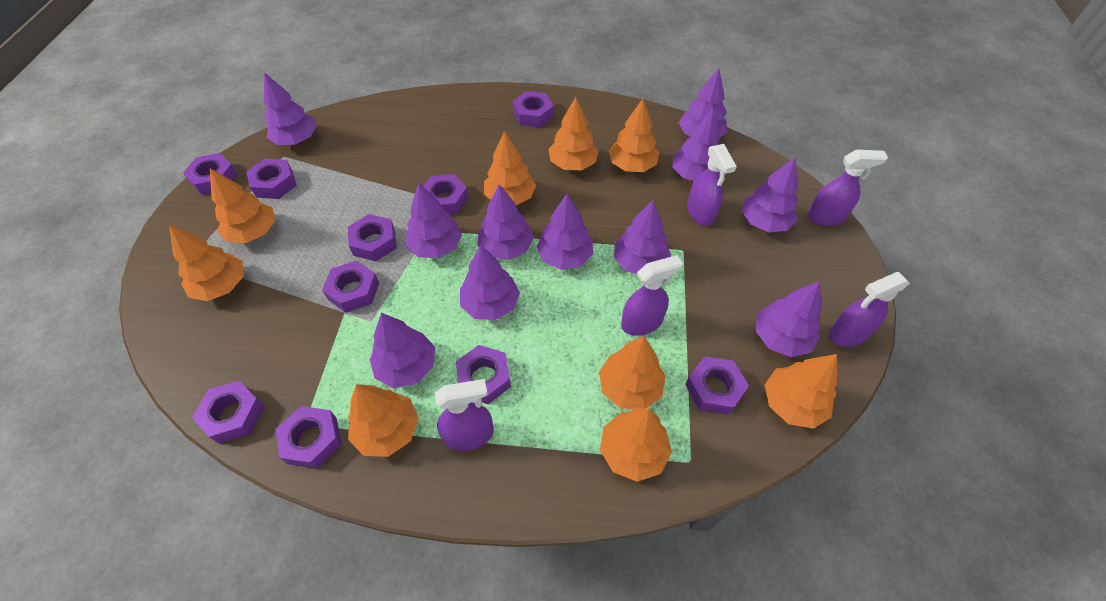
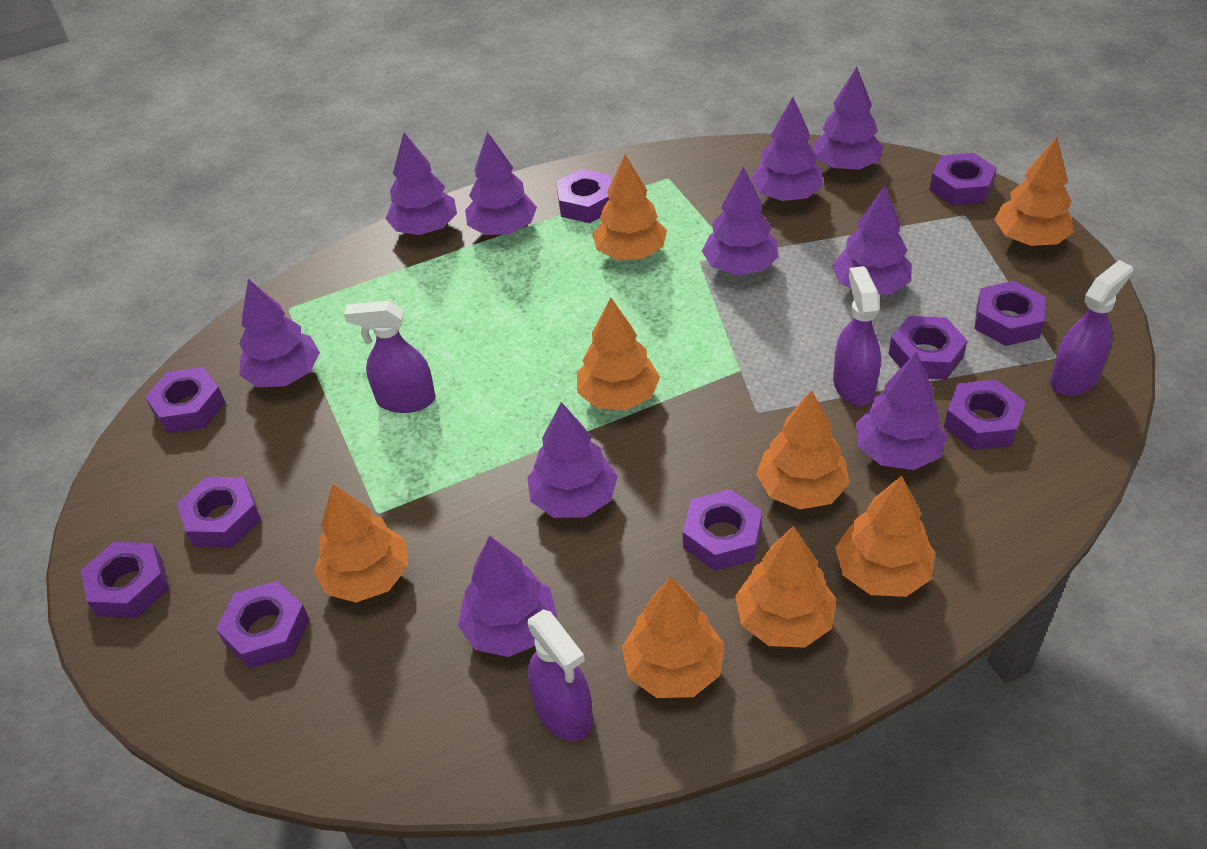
orange tree: 9 -> 8
purple spray bottle: 5 -> 4
purple tree: 11 -> 10

